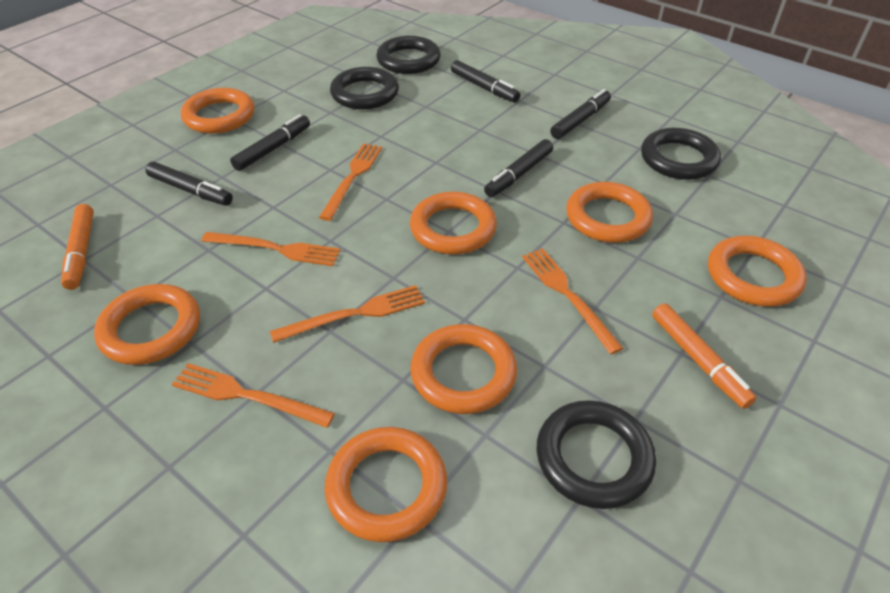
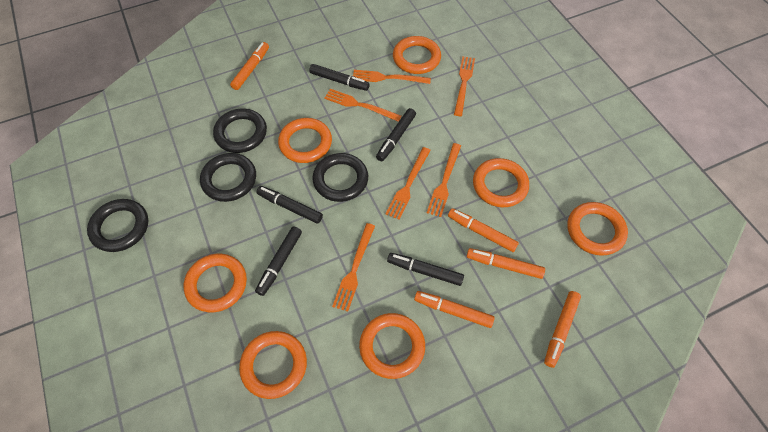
orange fork: 5 -> 6
orange marker: 2 -> 5

